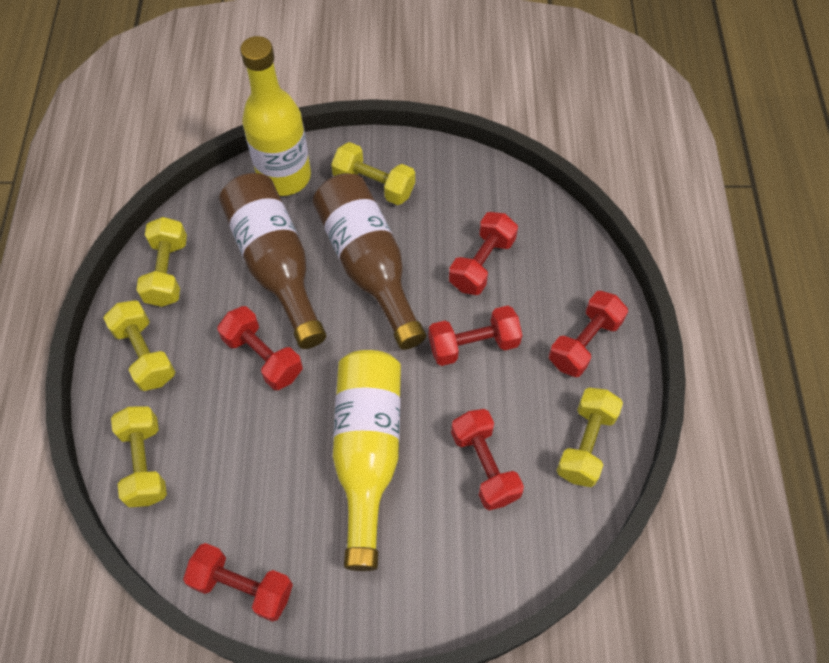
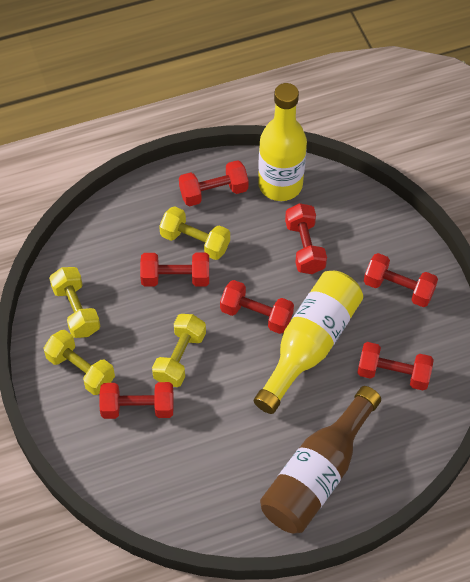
brown bottle: 2 -> 1
red dumbbell: 6 -> 7
yellow dumbbell: 5 -> 4

